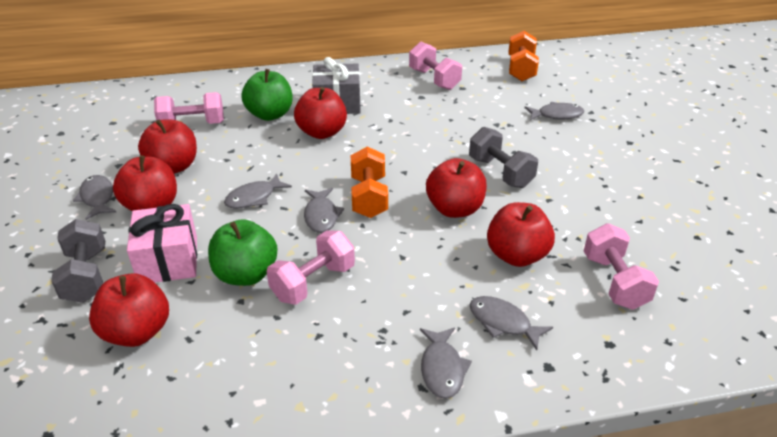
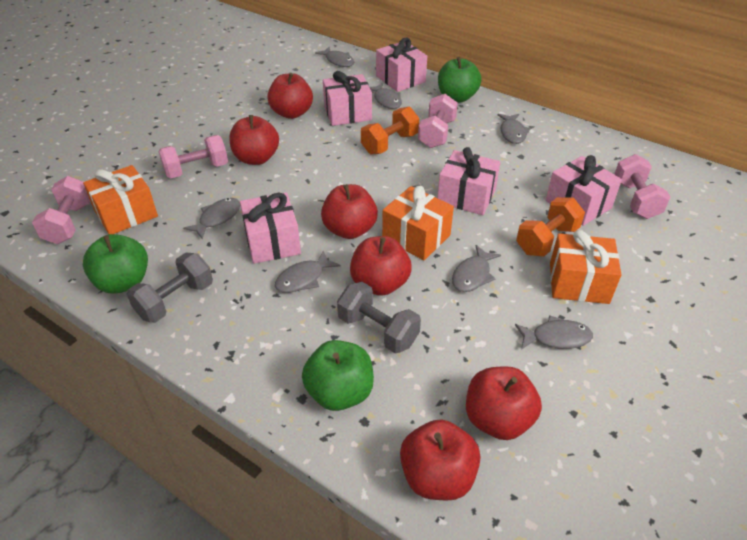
green apple: 2 -> 3
grey fish: 6 -> 7
grey gift: 1 -> 0
orange gift: 0 -> 3
pink gift: 1 -> 5

